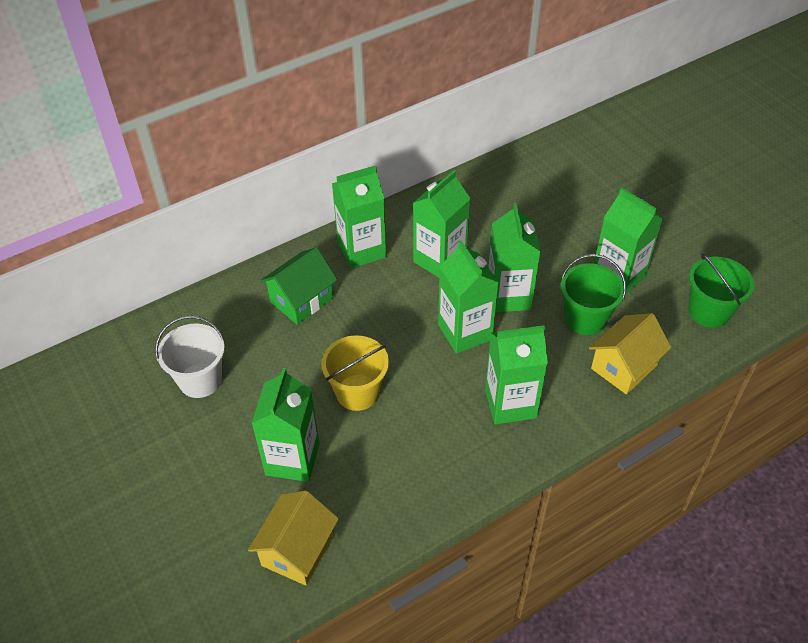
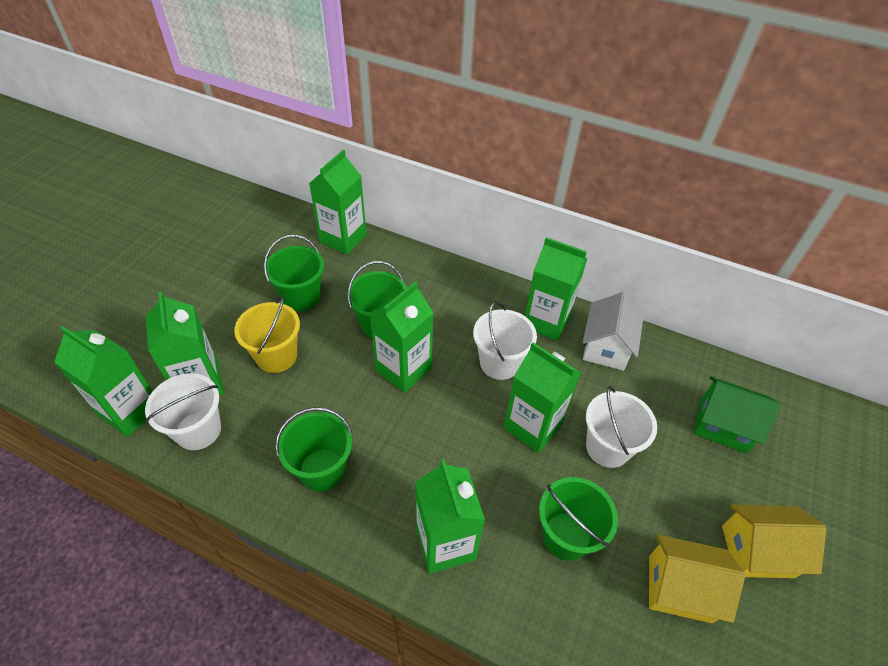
green bucket: 2 -> 4
white bucket: 1 -> 3
white house: 0 -> 1

